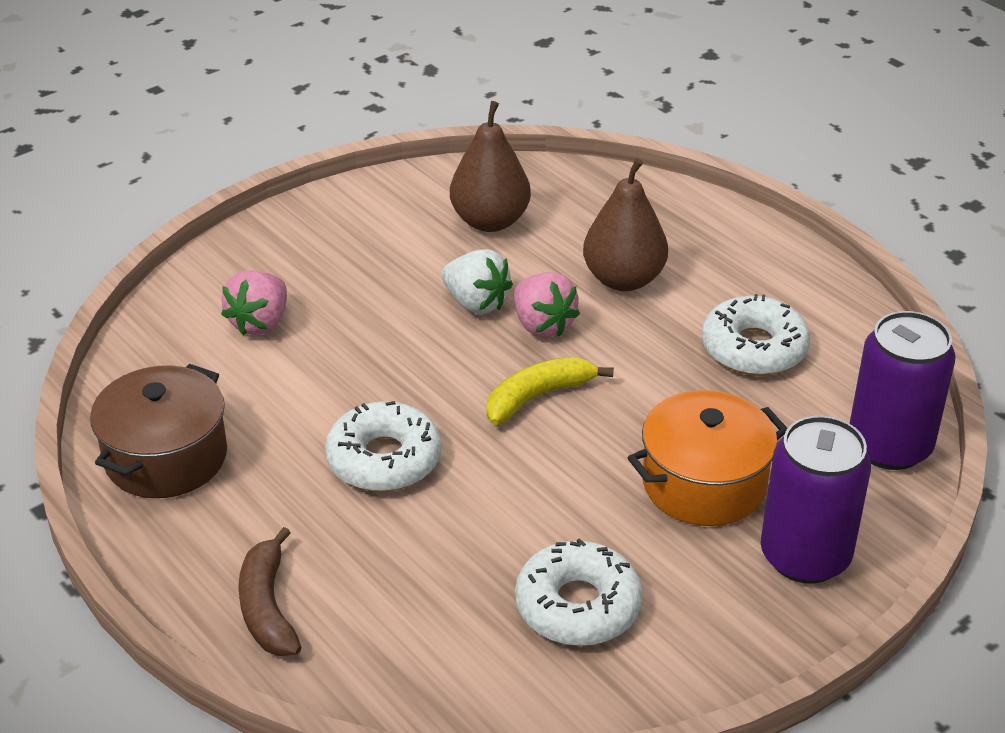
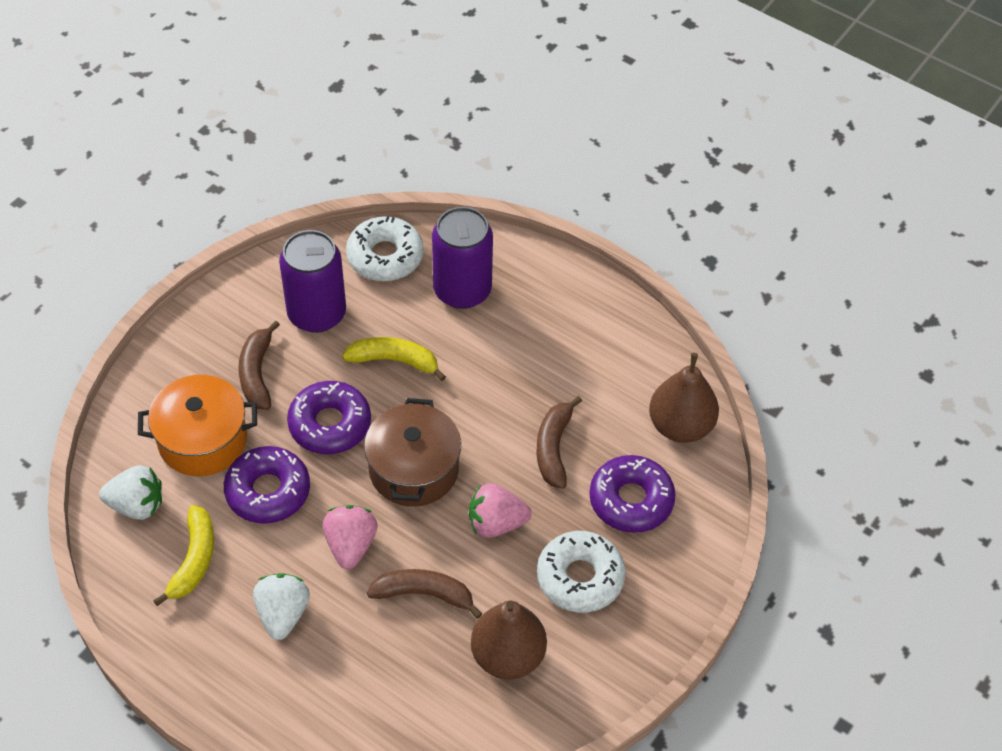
brown banana: 1 -> 3
purple donut: 0 -> 3
white donut: 3 -> 2
white strawberry: 1 -> 2
yellow banana: 1 -> 2

